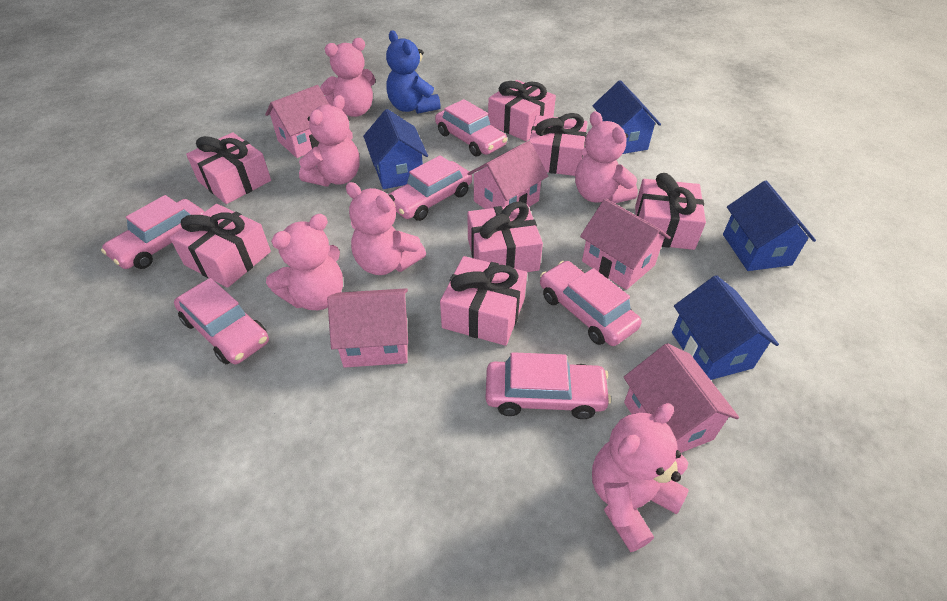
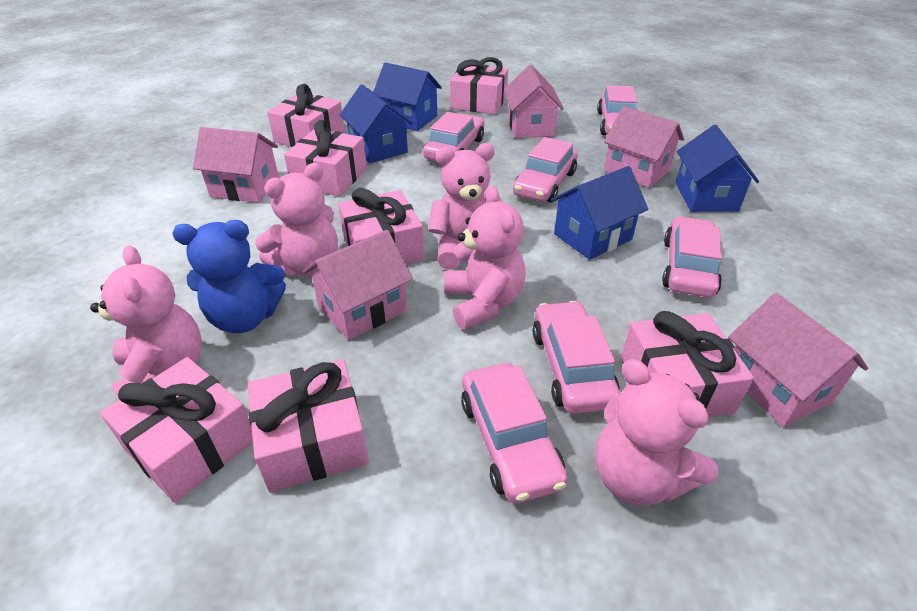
pink teddy bear: 6 -> 5

